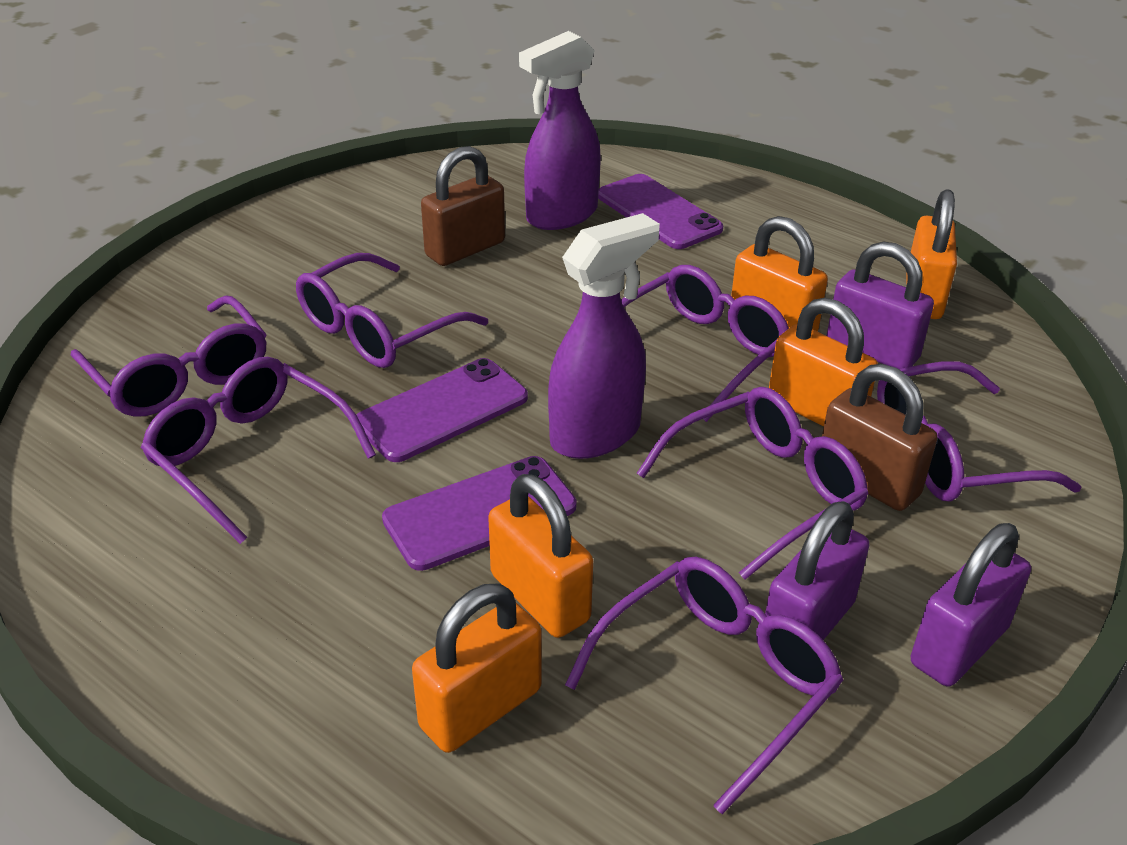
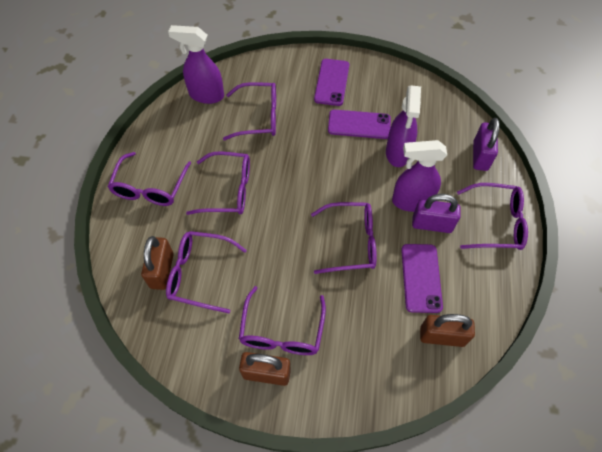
brown padlock: 2 -> 3
orange padlock: 5 -> 0
purple padlock: 3 -> 2
purple spray bottle: 2 -> 3

